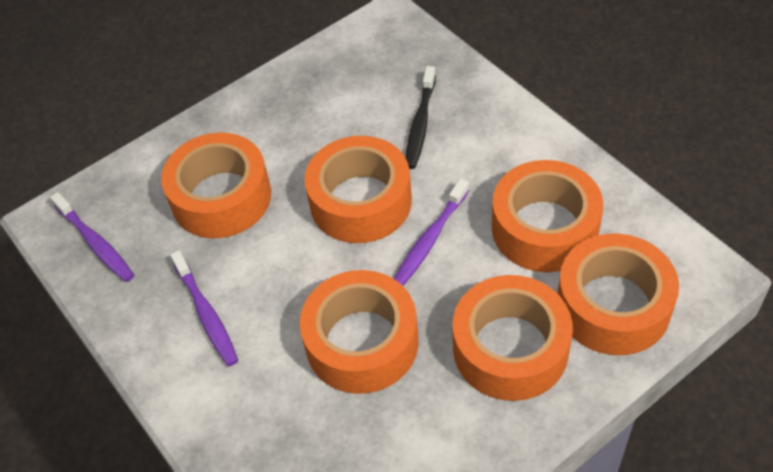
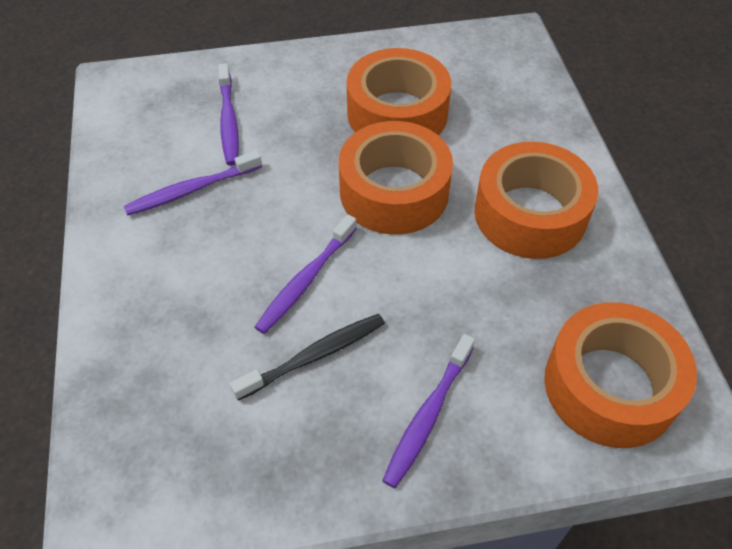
orange tape: 6 -> 4
purple toothbrush: 3 -> 4

